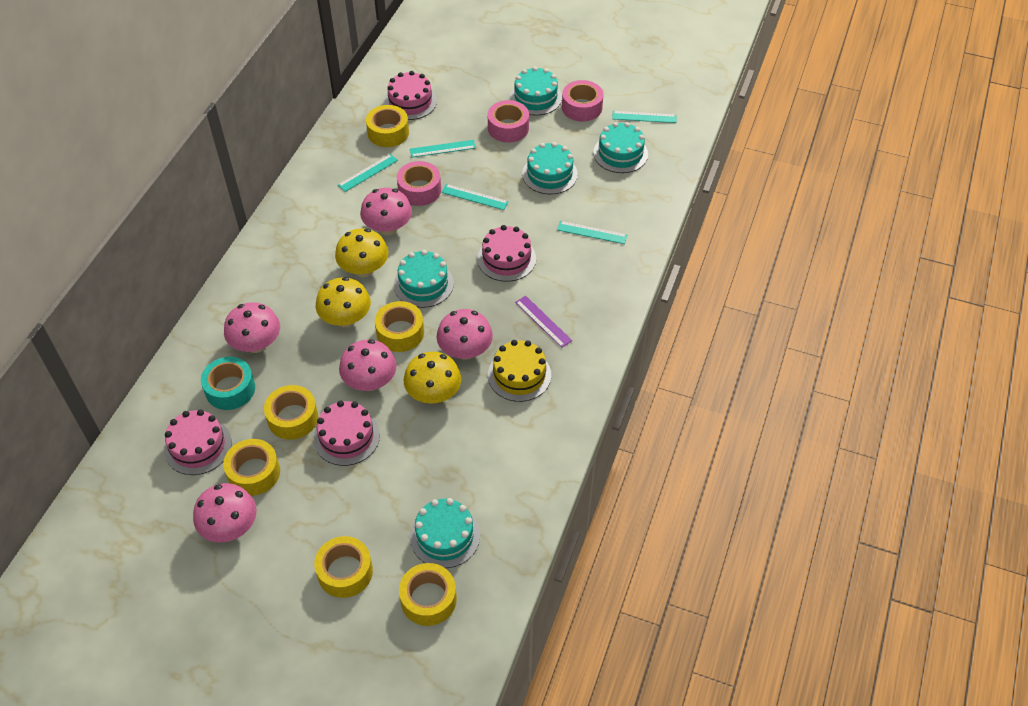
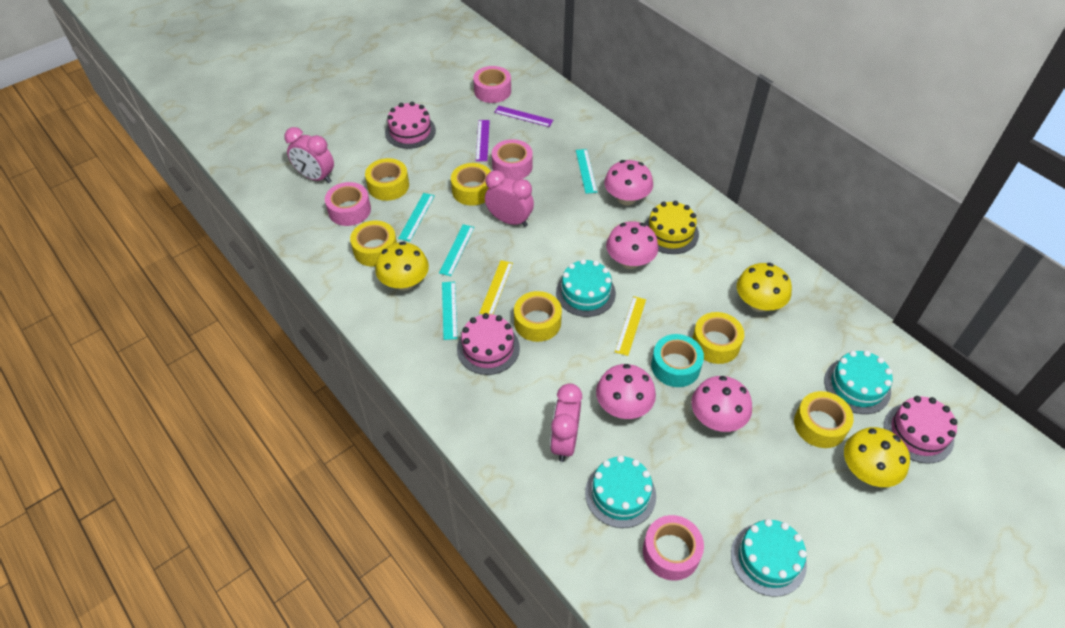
pink cake: 4 -> 3
pink clock: 0 -> 3
pink mushroom: 5 -> 4
pink tape: 3 -> 4
purple ruler: 1 -> 2
turquoise cake: 5 -> 4
turquoise ruler: 5 -> 4
yellow ruler: 0 -> 2

